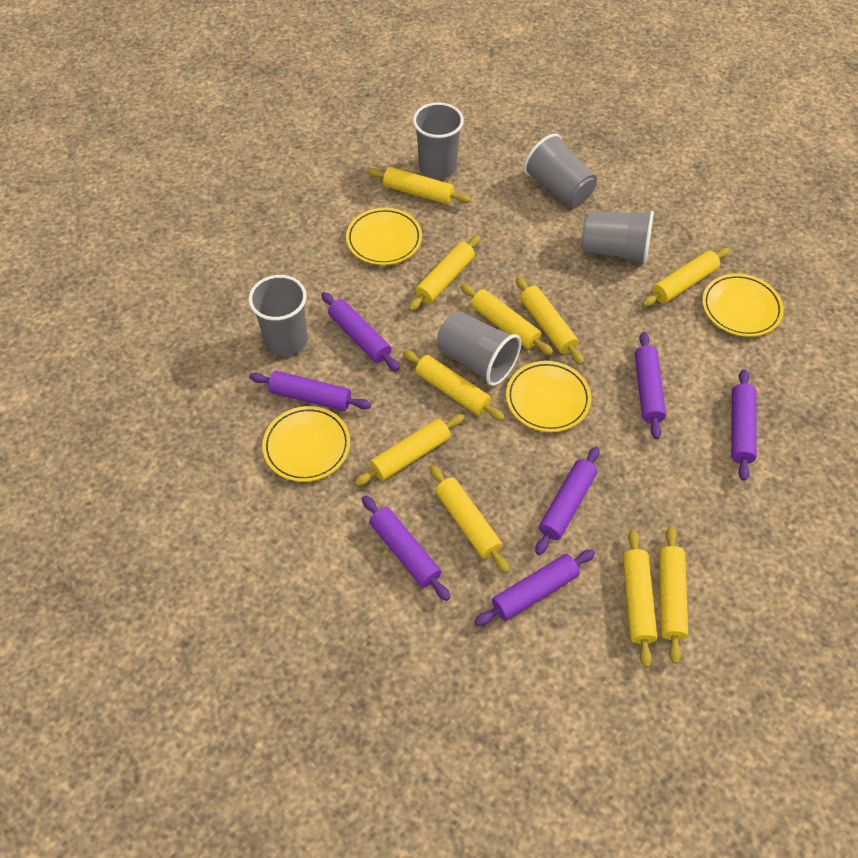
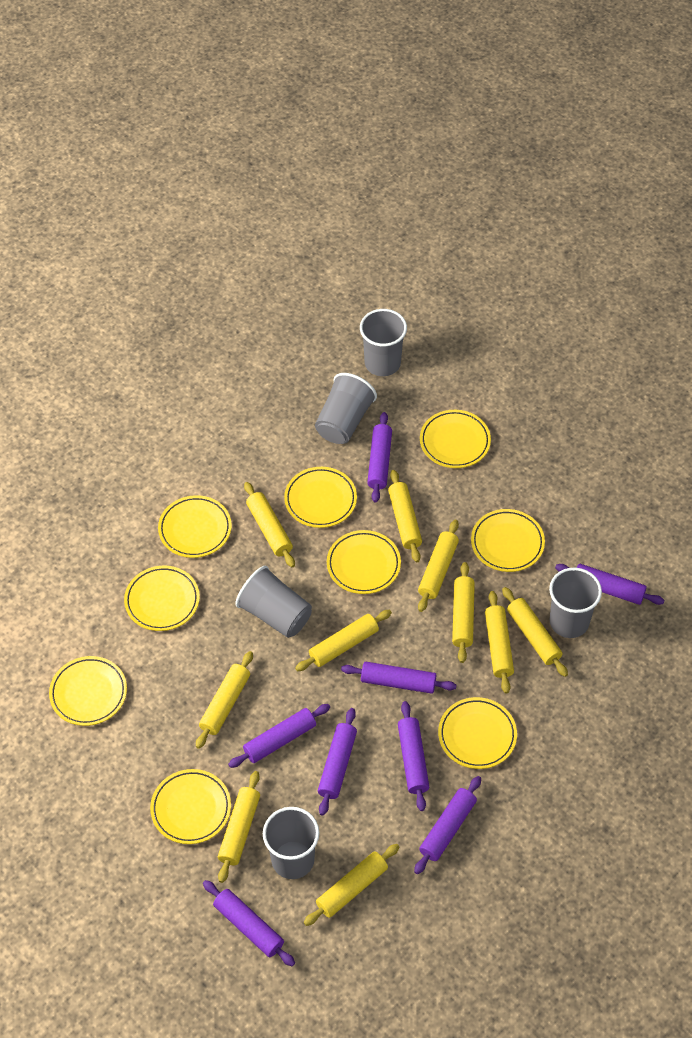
purple rolling pin: 7 -> 8
yellow plate: 4 -> 9

